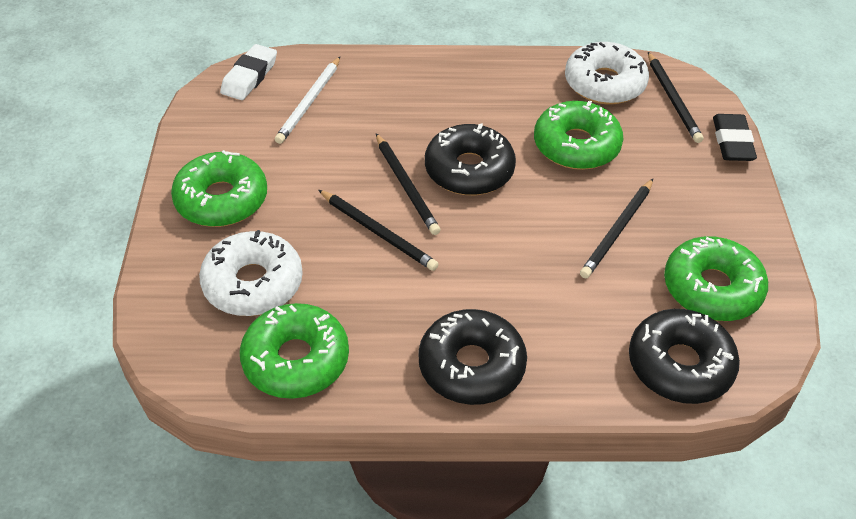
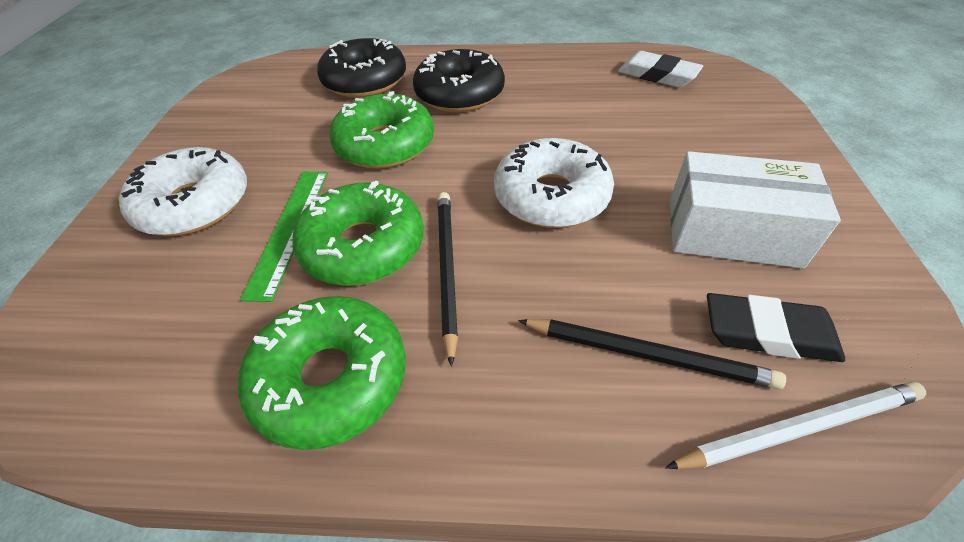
black donut: 3 -> 2
black pencil: 4 -> 2
green donut: 4 -> 3
green ruler: 0 -> 1
white box: 0 -> 1

